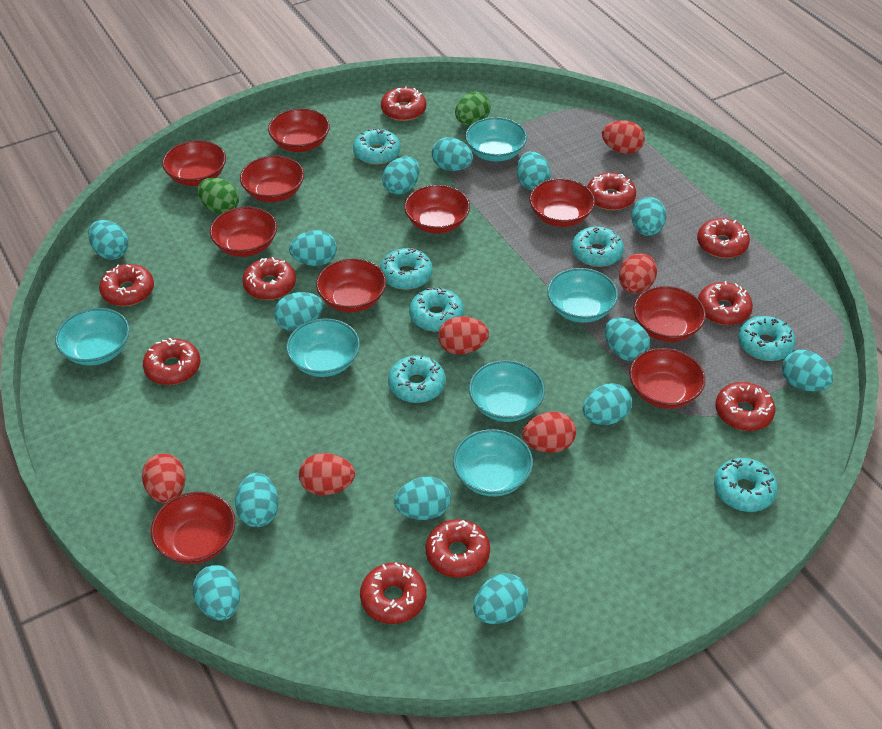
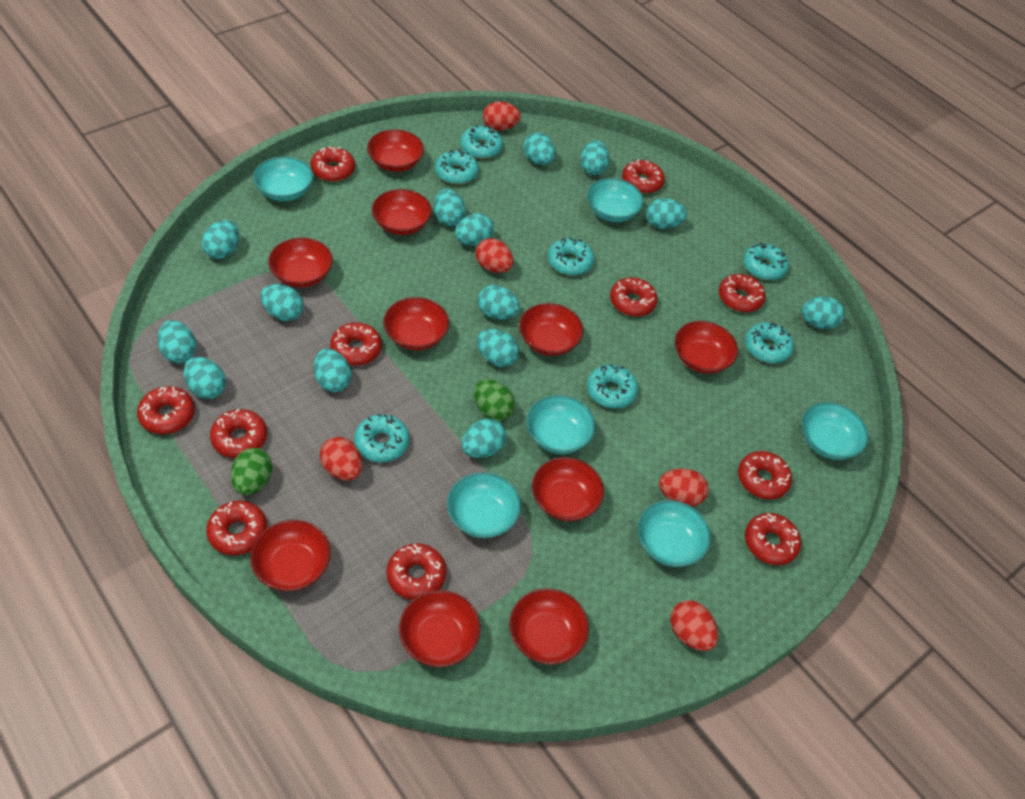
red donut: 10 -> 11
red egg: 6 -> 5

